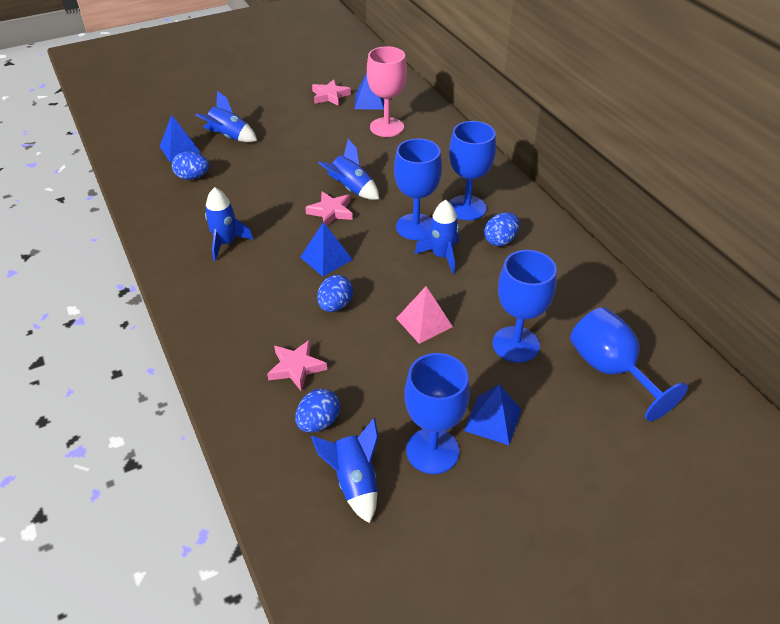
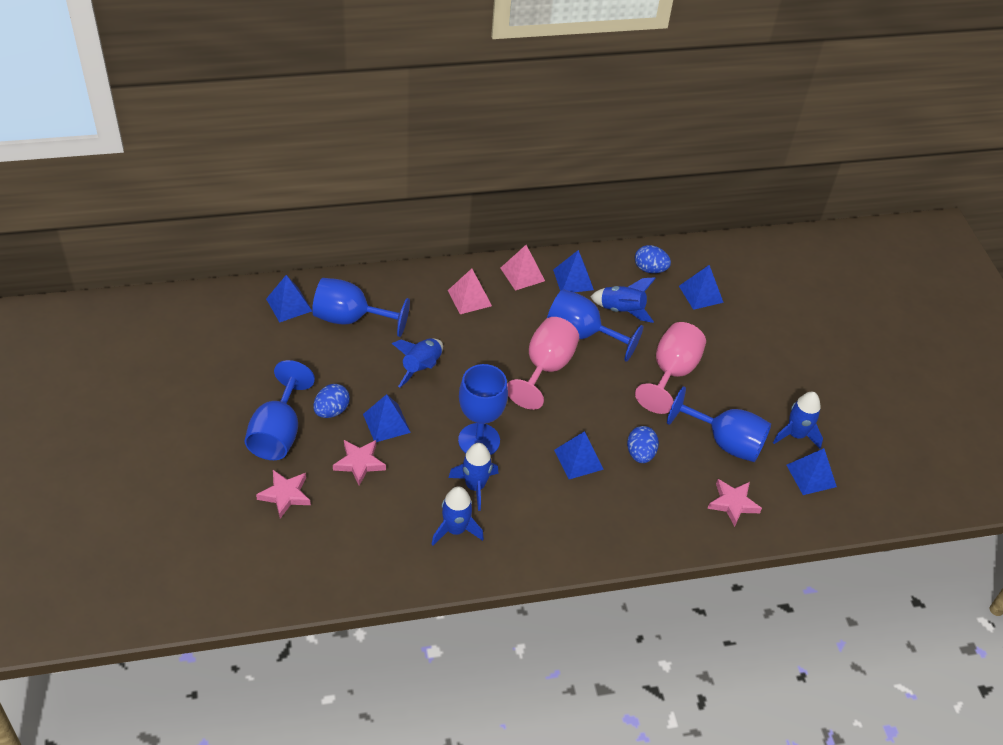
blue egg: 4 -> 3
blue pyramid: 4 -> 6
pink goblet: 1 -> 2
pink pyramid: 1 -> 2

